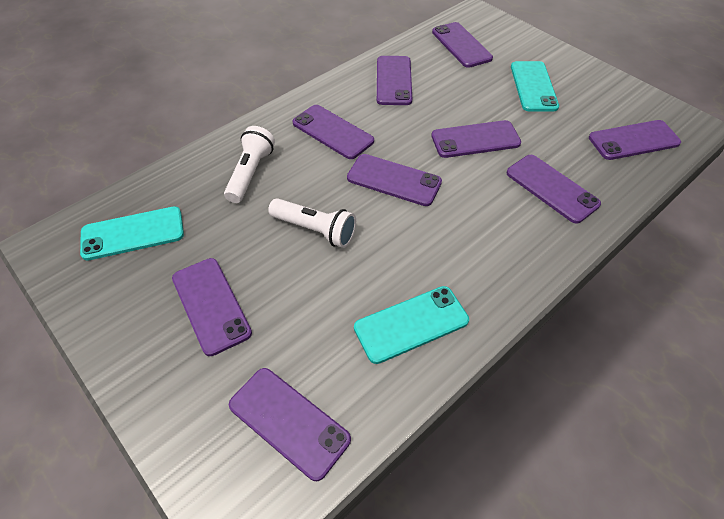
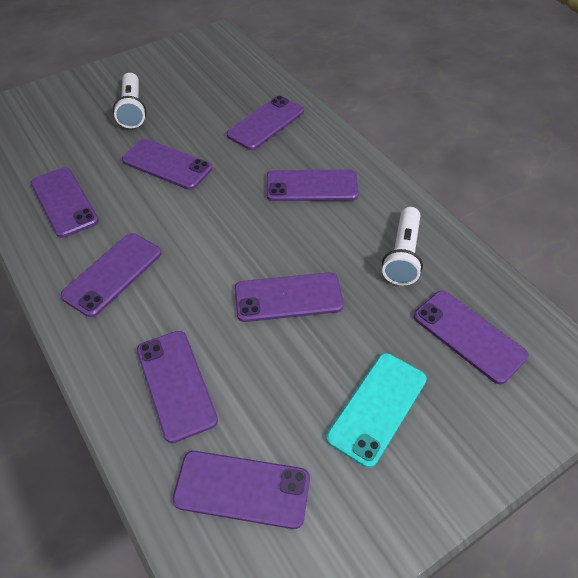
turquoise phone: 3 -> 1

